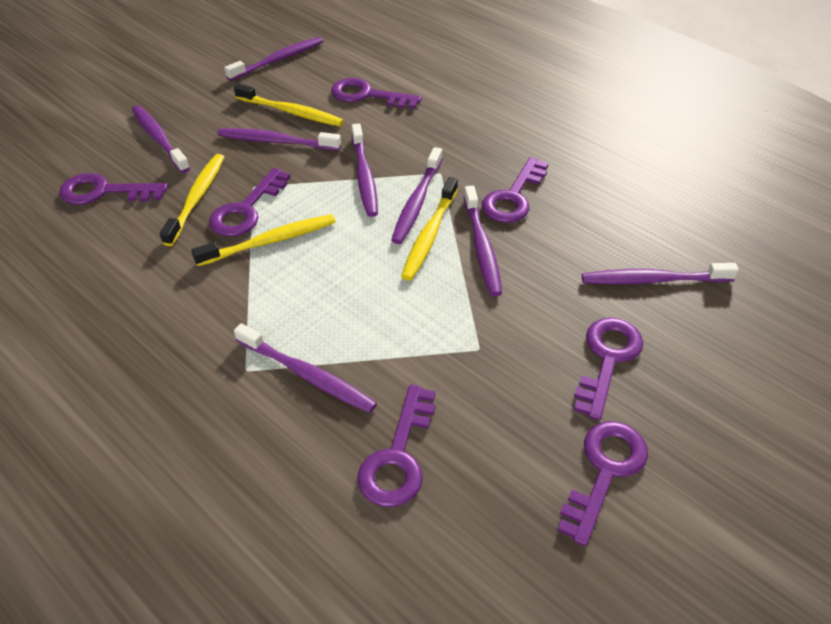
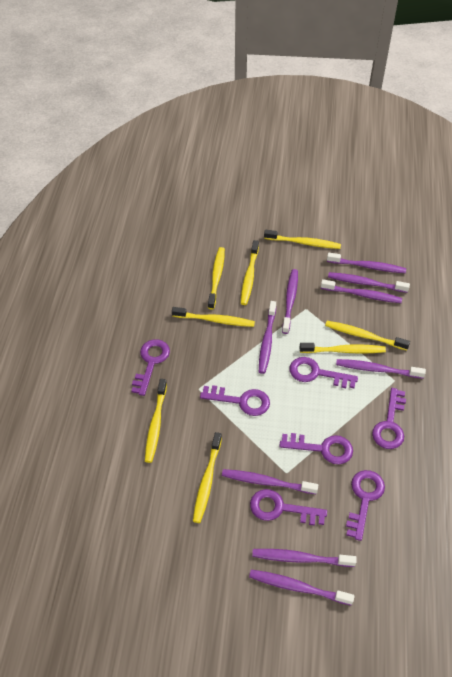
purple toothbrush: 8 -> 9
yellow toothbrush: 4 -> 8

